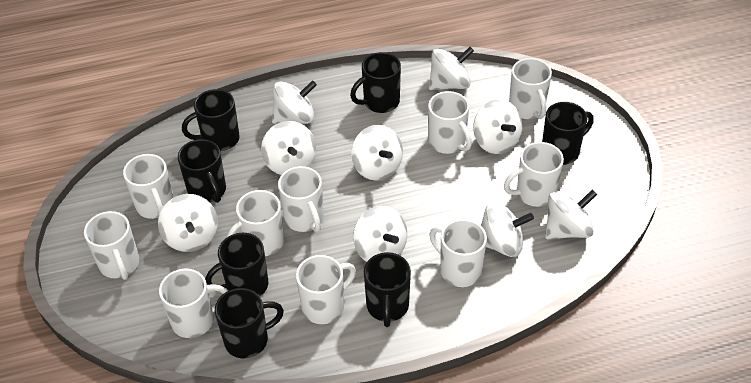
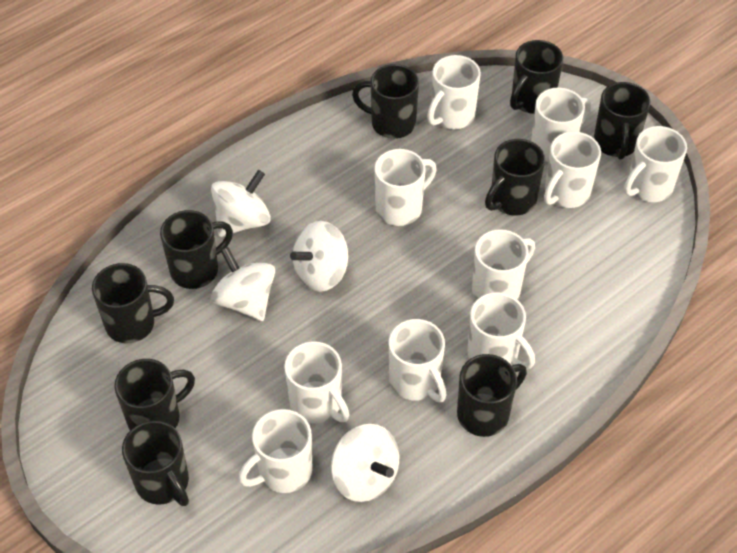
black mug: 7 -> 9
white spinning top: 9 -> 4

